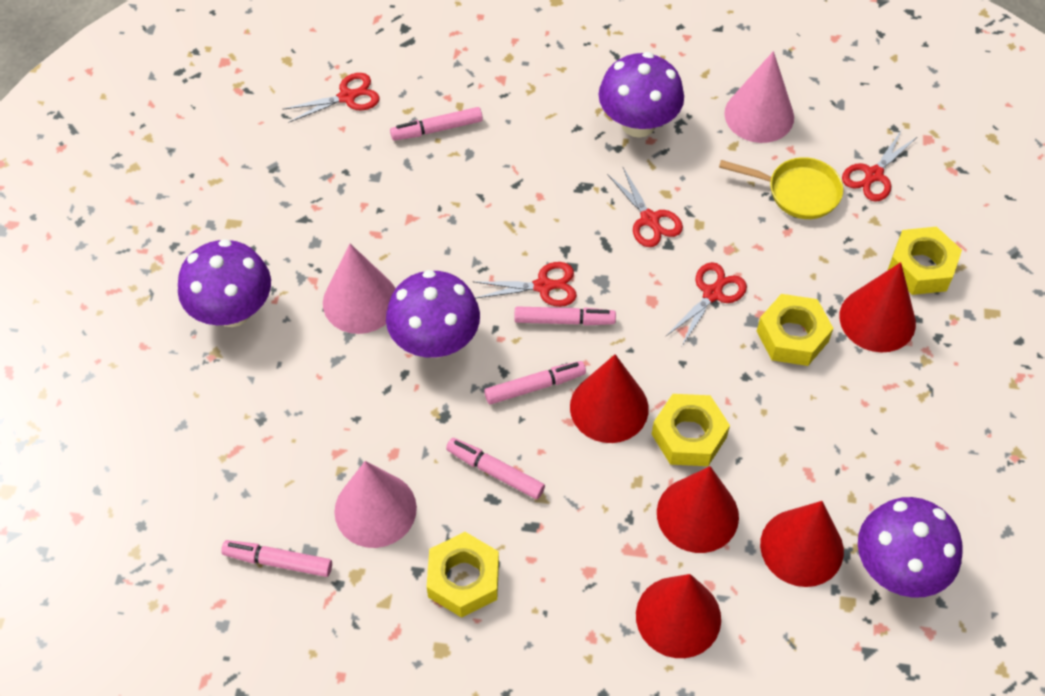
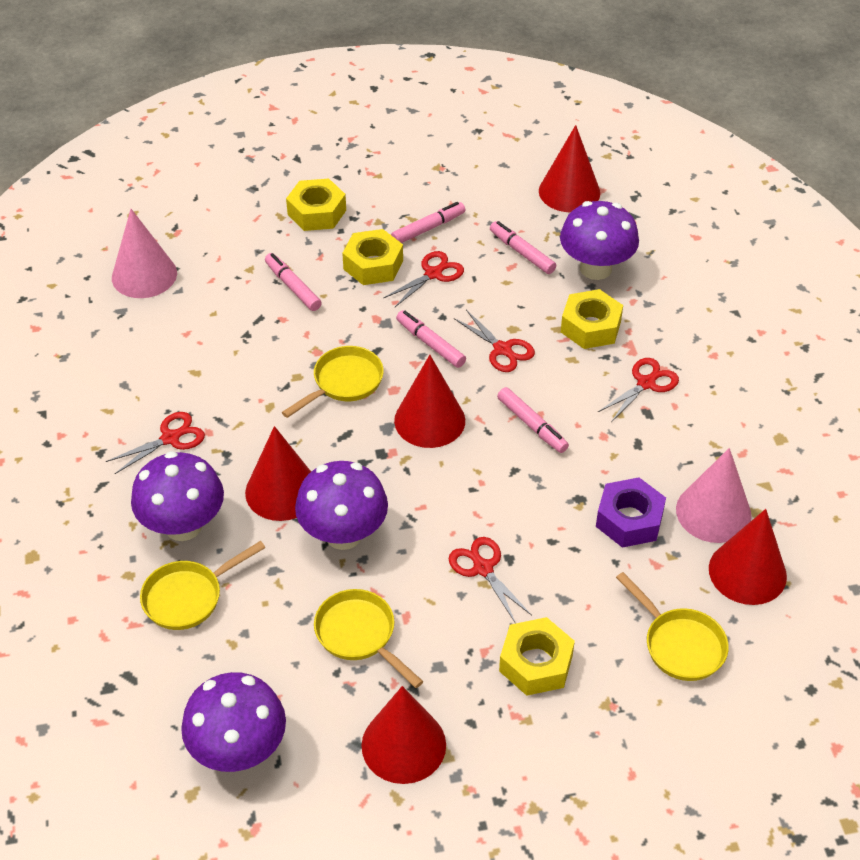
pink cone: 3 -> 2
purple nut: 0 -> 1
yellow pan: 1 -> 4

